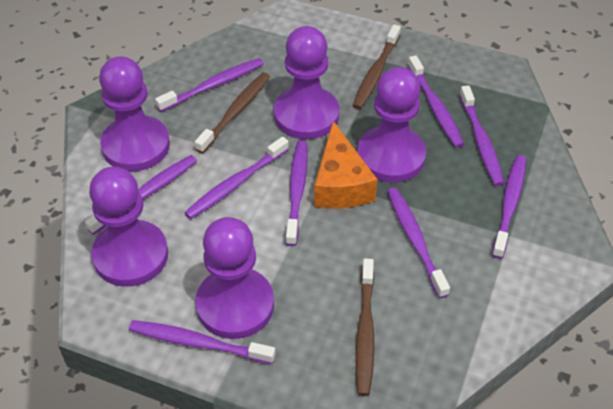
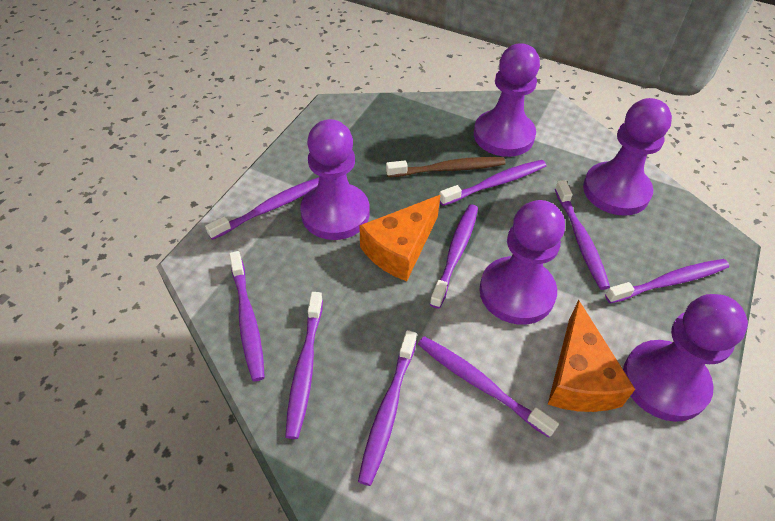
brown toothbrush: 3 -> 1
orange cheese: 1 -> 2

